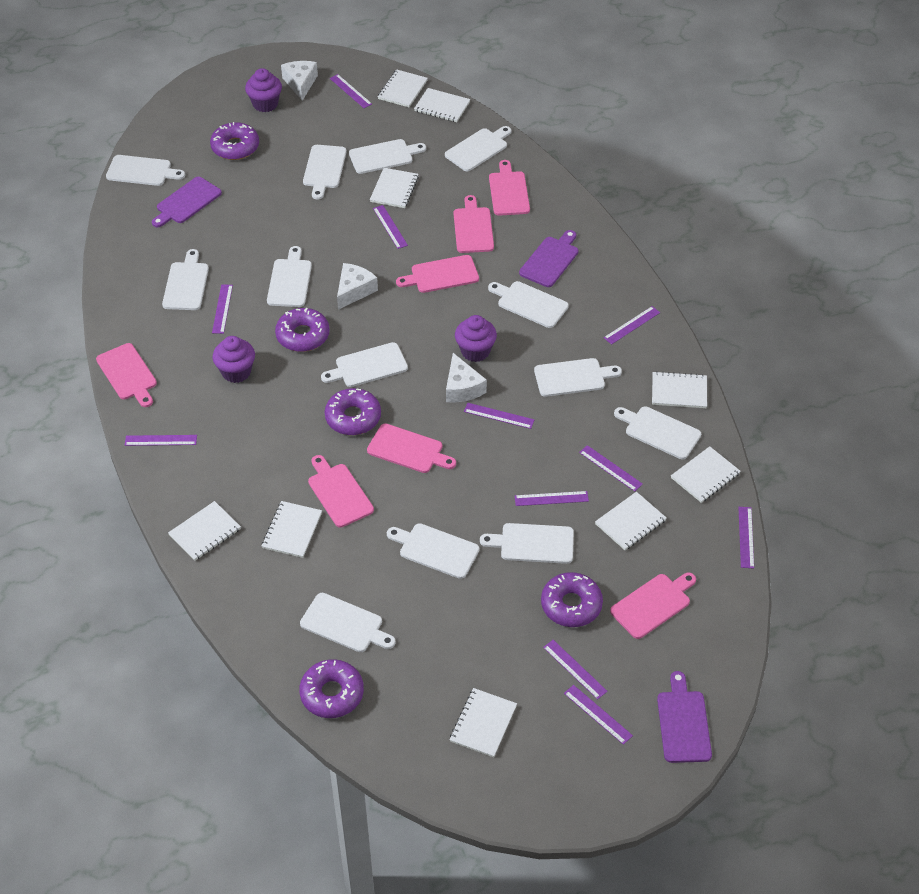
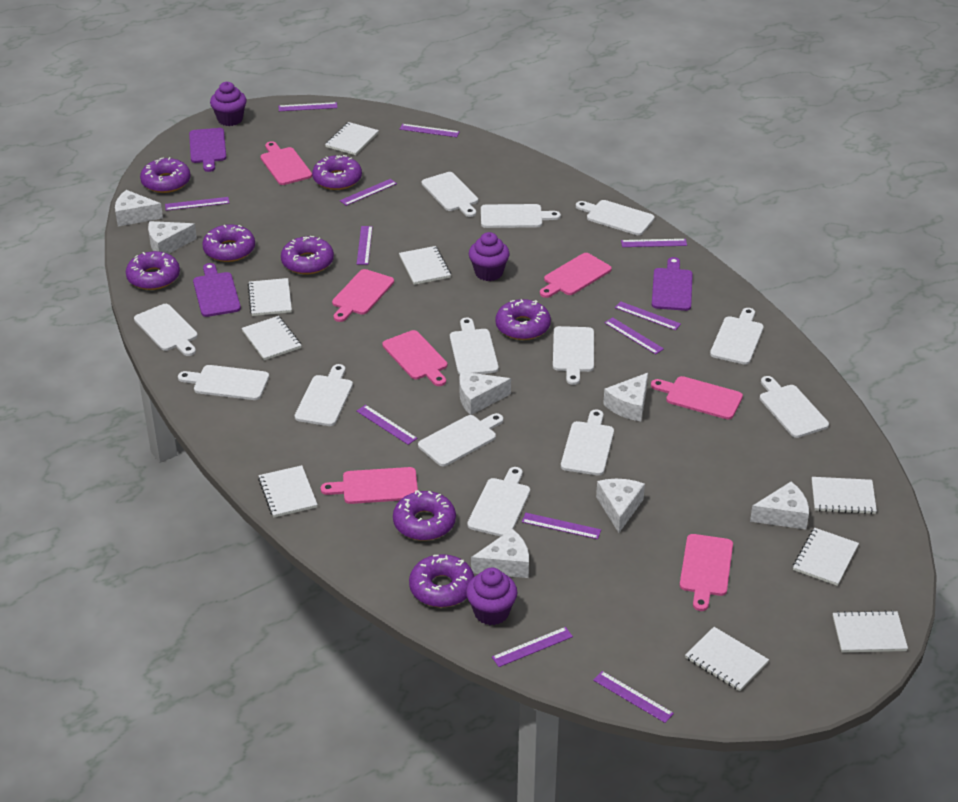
purple donut: 5 -> 8
purple ruler: 11 -> 12
white cheese: 3 -> 7

